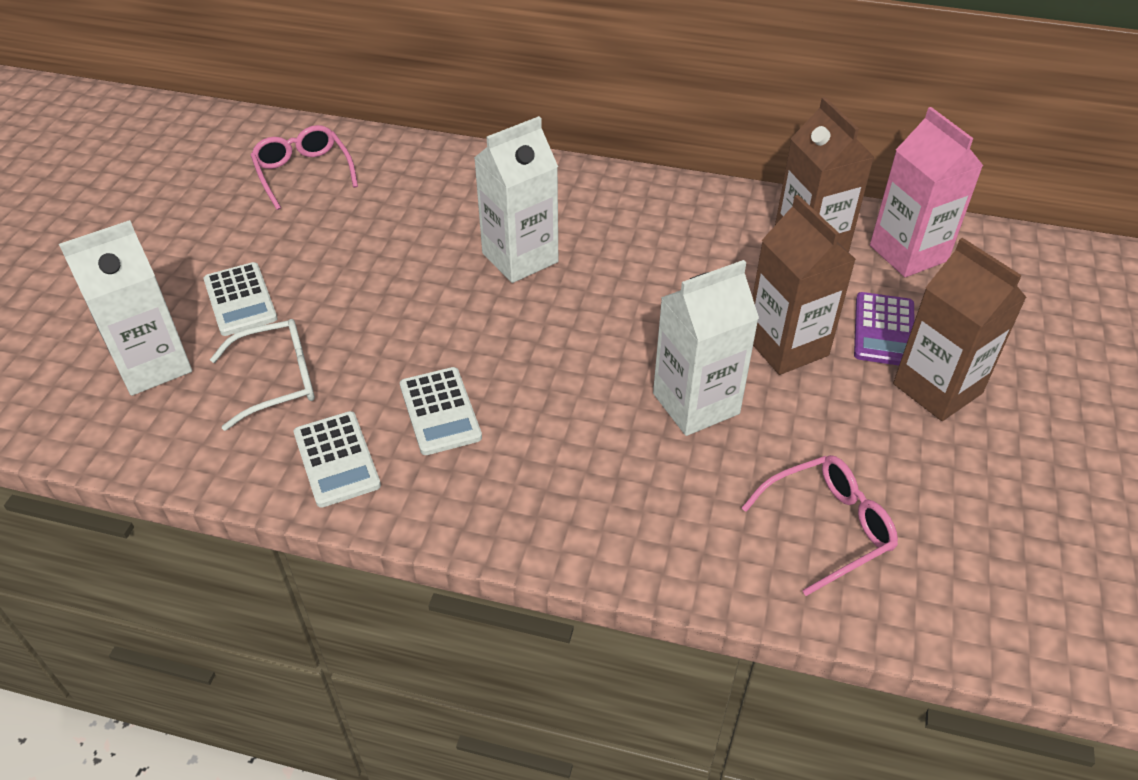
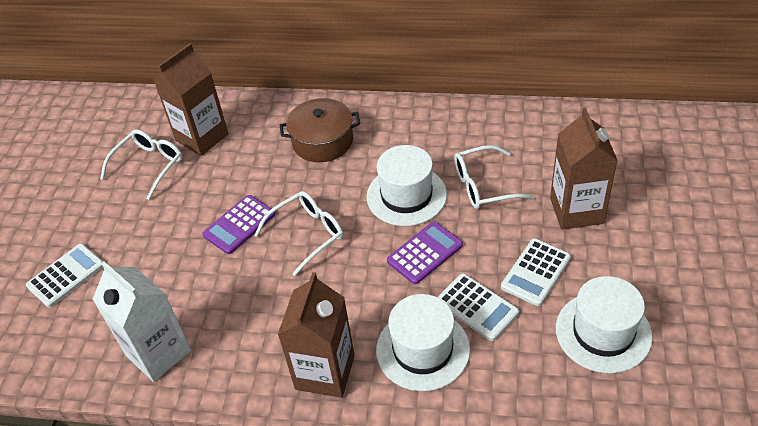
brown pot: 0 -> 1
pink carton: 1 -> 0
pink glasses: 2 -> 0
purple calculator: 1 -> 2
white carton: 3 -> 1
white glasses: 1 -> 3
white hat: 0 -> 3

